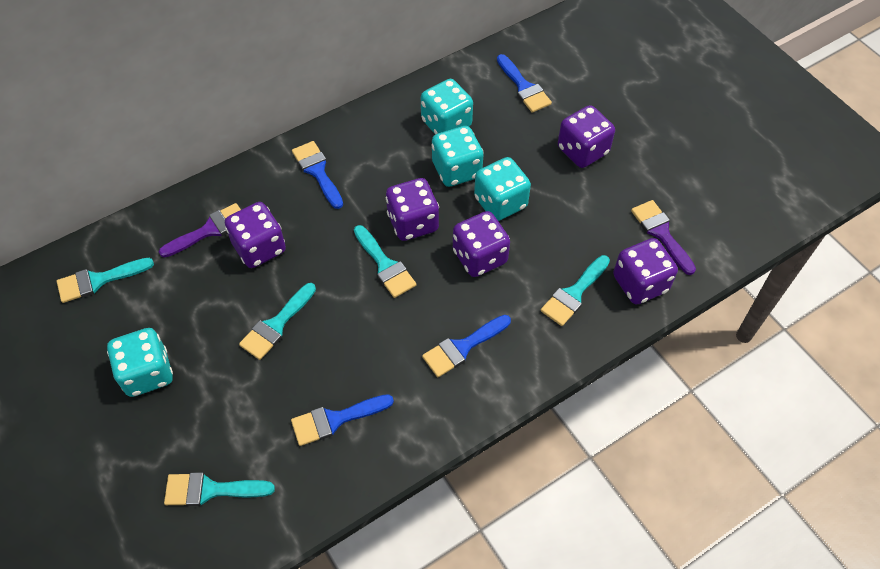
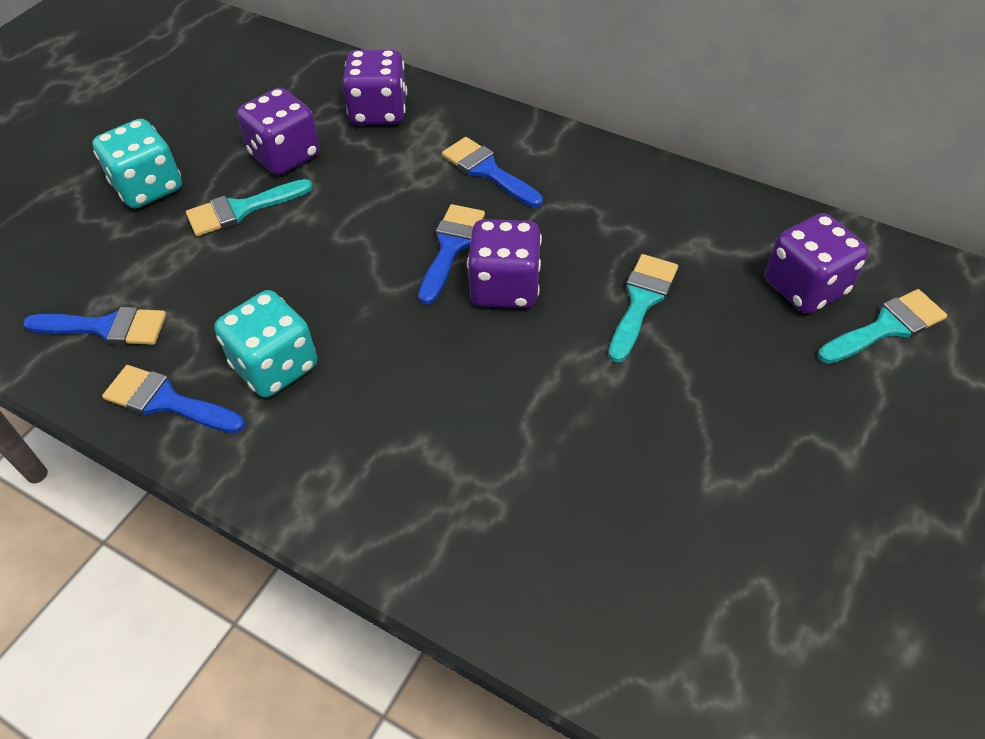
purple brush: 2 -> 0
purple dice: 5 -> 4
turquoise brush: 5 -> 3
turquoise dice: 4 -> 2

